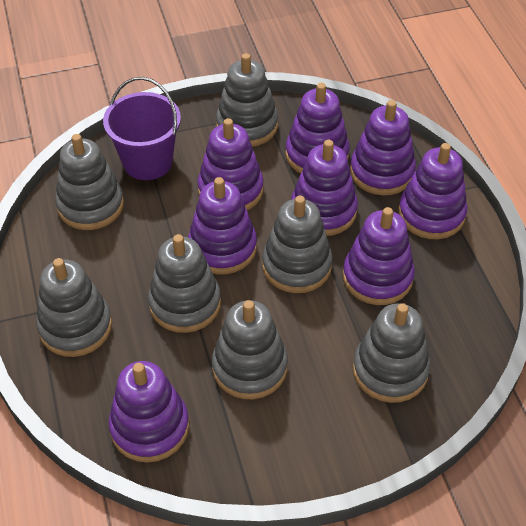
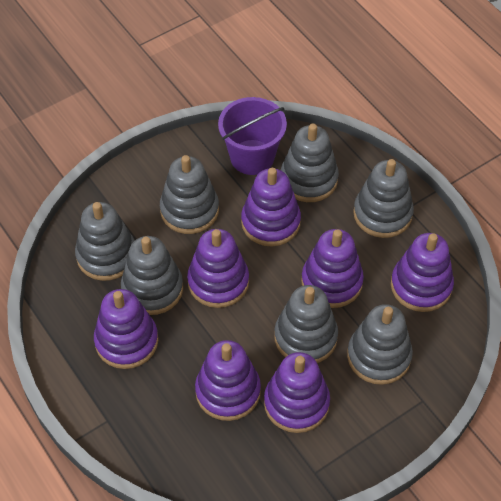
purple stacking toy: 8 -> 7

